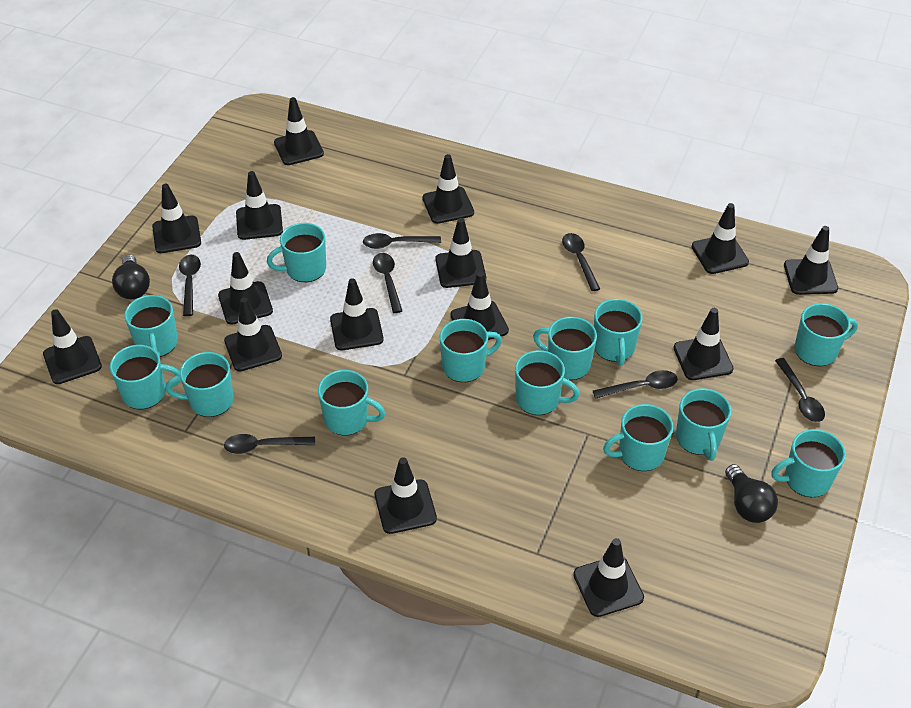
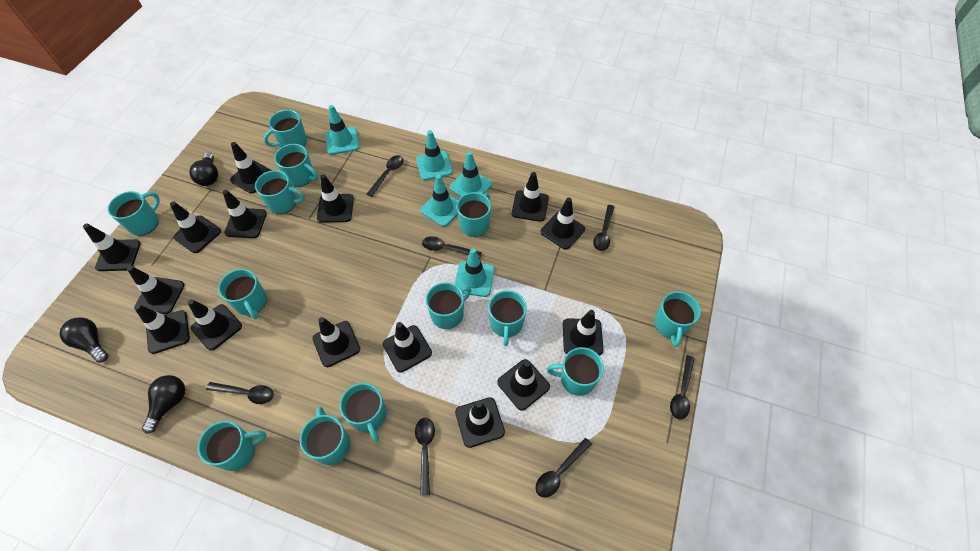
black light bulb: 2 -> 3
turquoise traffic cone: 0 -> 5

